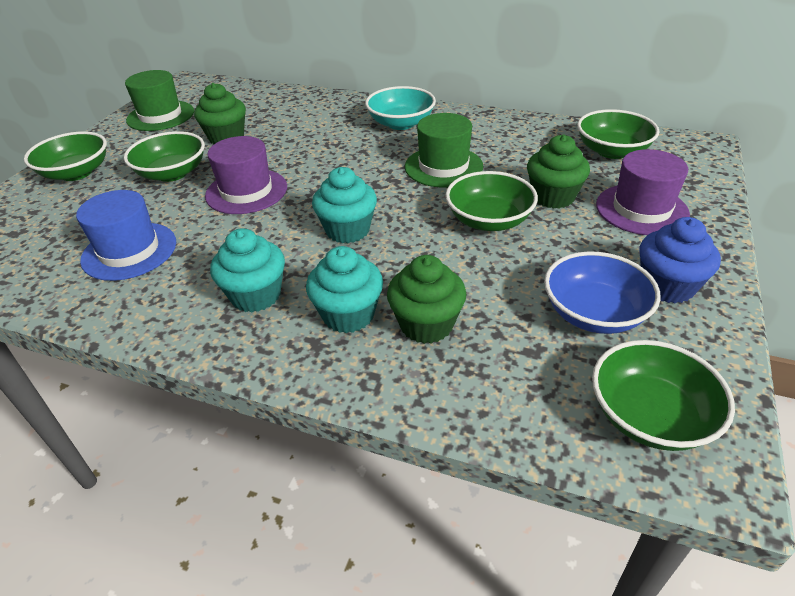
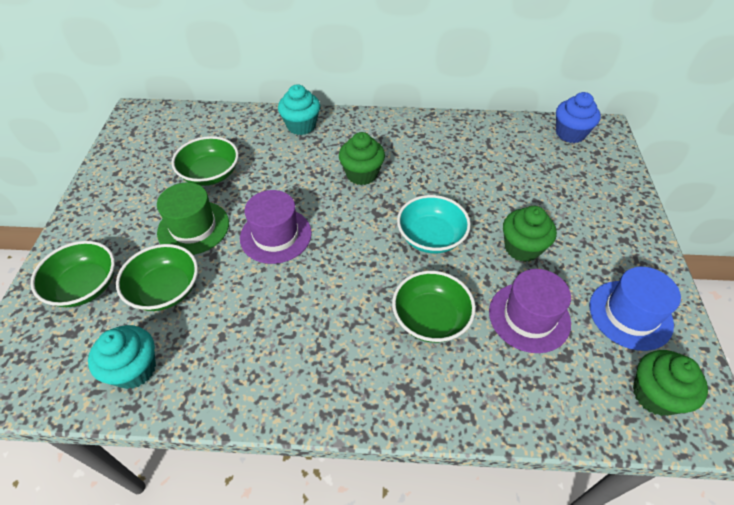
blue bowl: 1 -> 0
green bowl: 5 -> 4
green hat: 2 -> 1
turquoise cupcake: 3 -> 2

